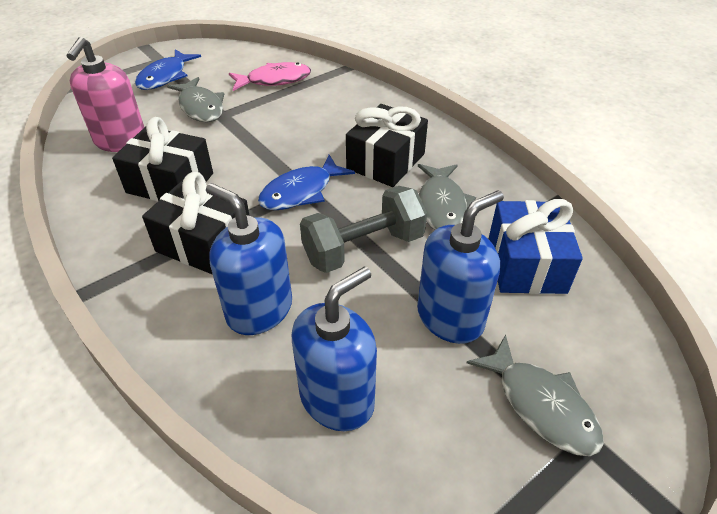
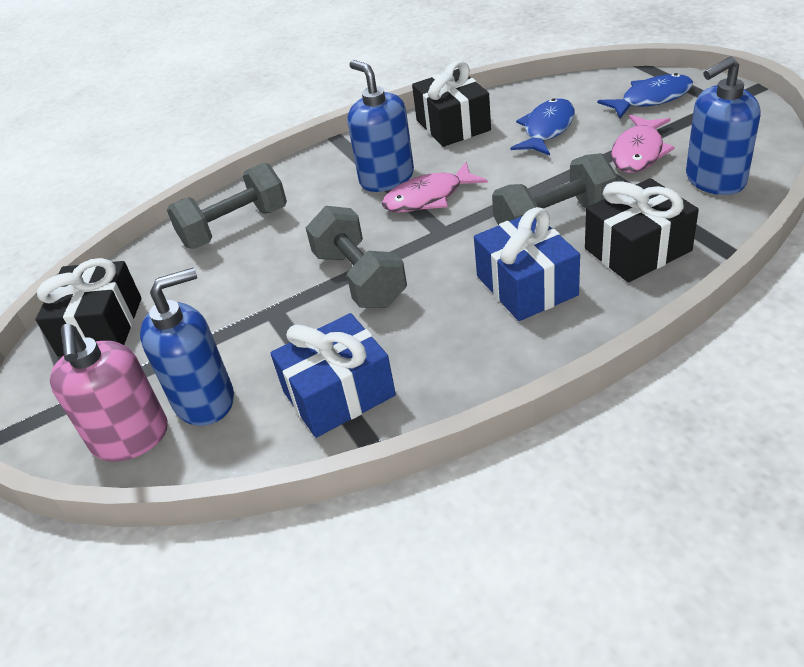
blue gift: 1 -> 2
grey dumbbell: 1 -> 3
grey fish: 3 -> 0
pink fish: 1 -> 2

